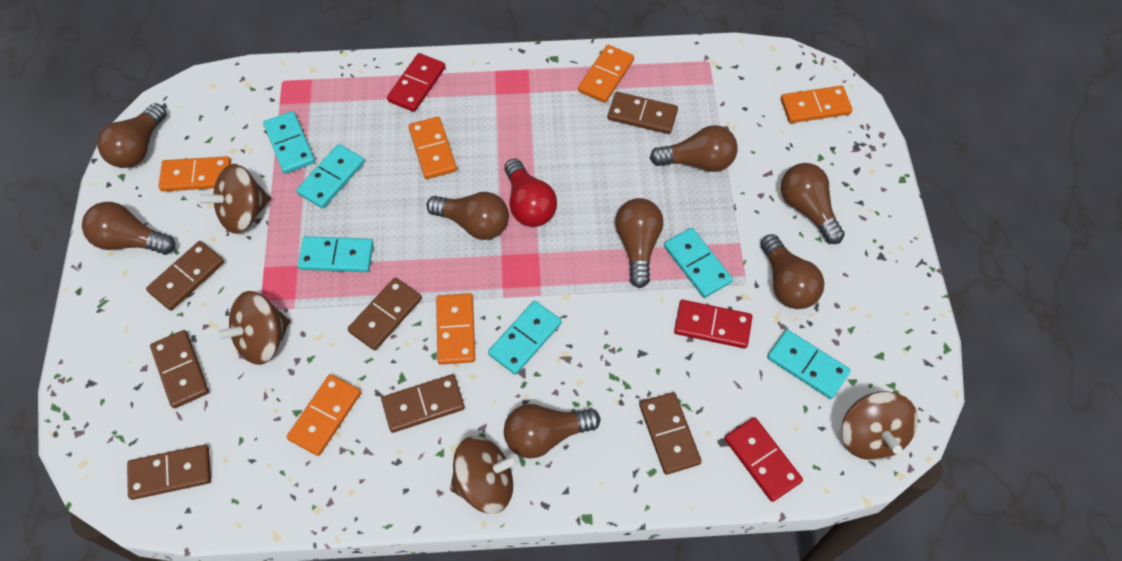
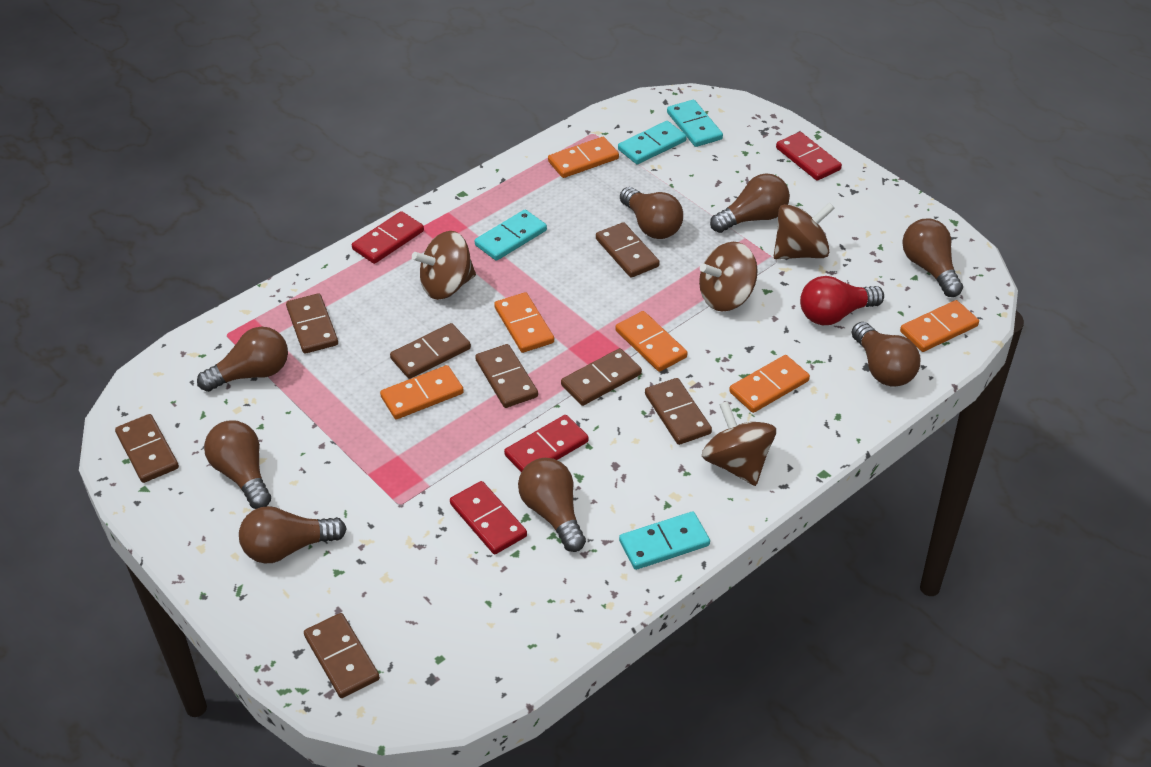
brown domino: 7 -> 8
red domino: 3 -> 4
turquoise domino: 6 -> 4

